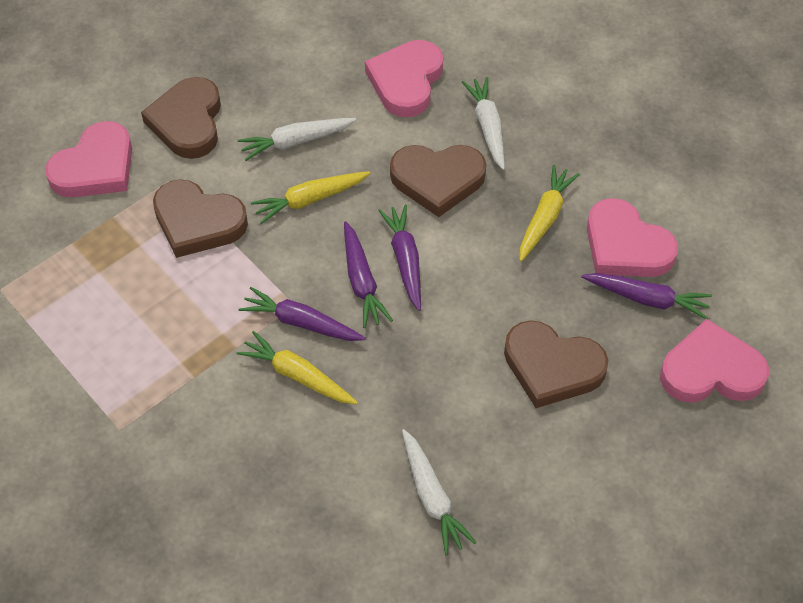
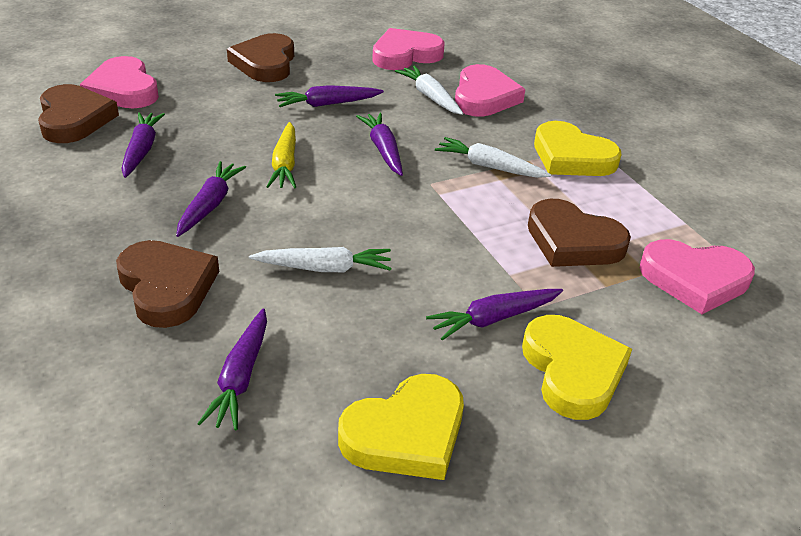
purple carrot: 4 -> 6
yellow carrot: 3 -> 1
yellow heart: 0 -> 3

